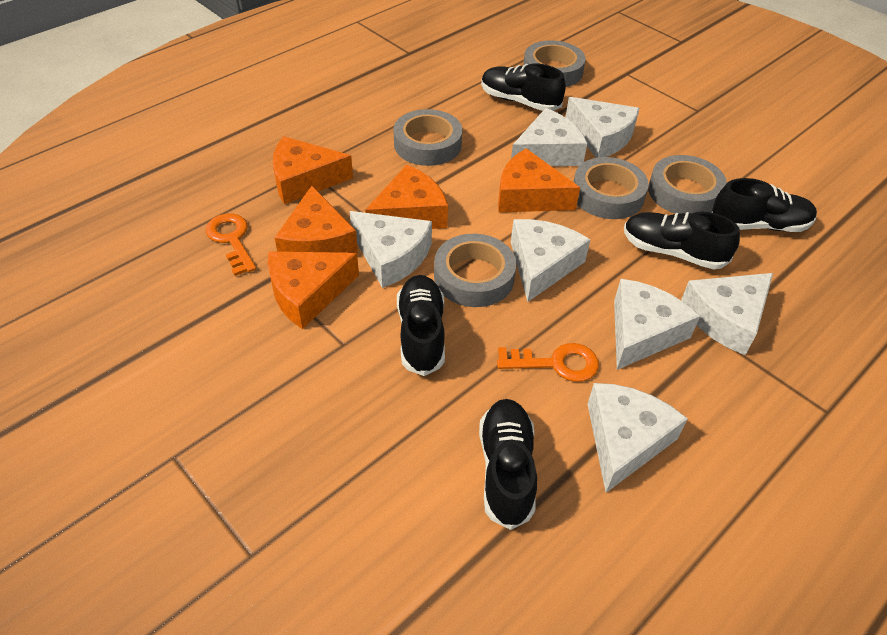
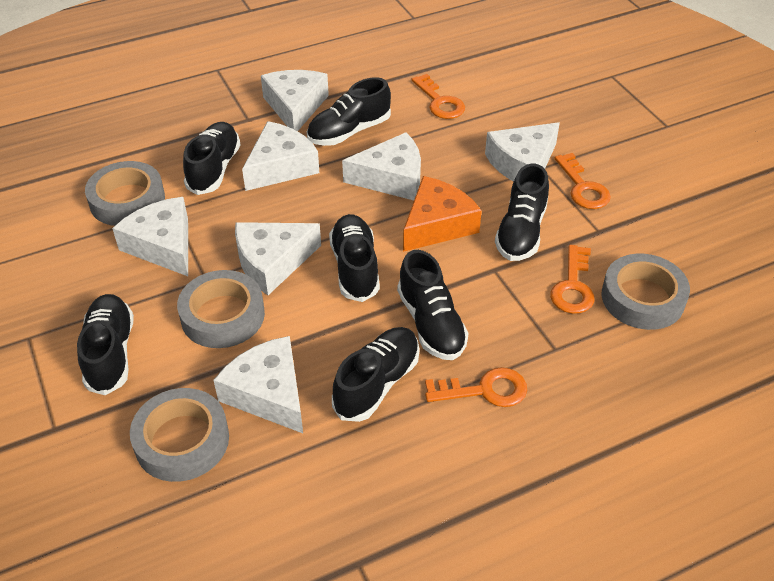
black shoe: 5 -> 7
grey tape: 5 -> 4
orange cheese: 5 -> 1
orange key: 2 -> 4

